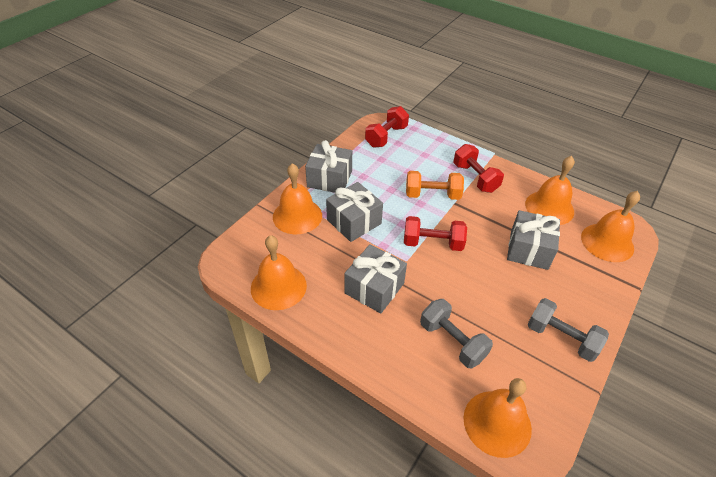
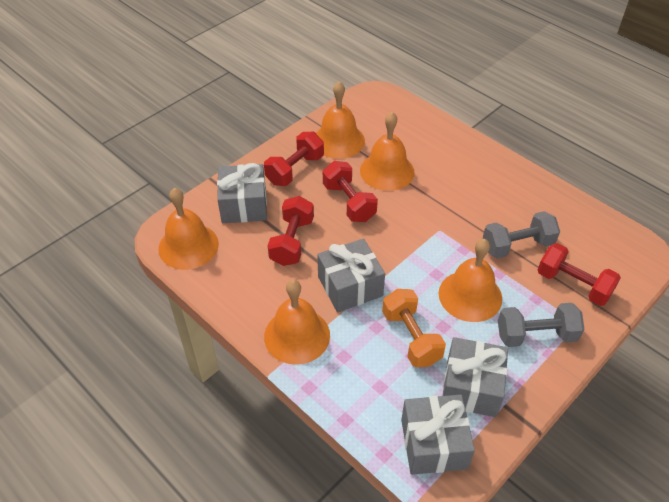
red dumbbell: 3 -> 4

